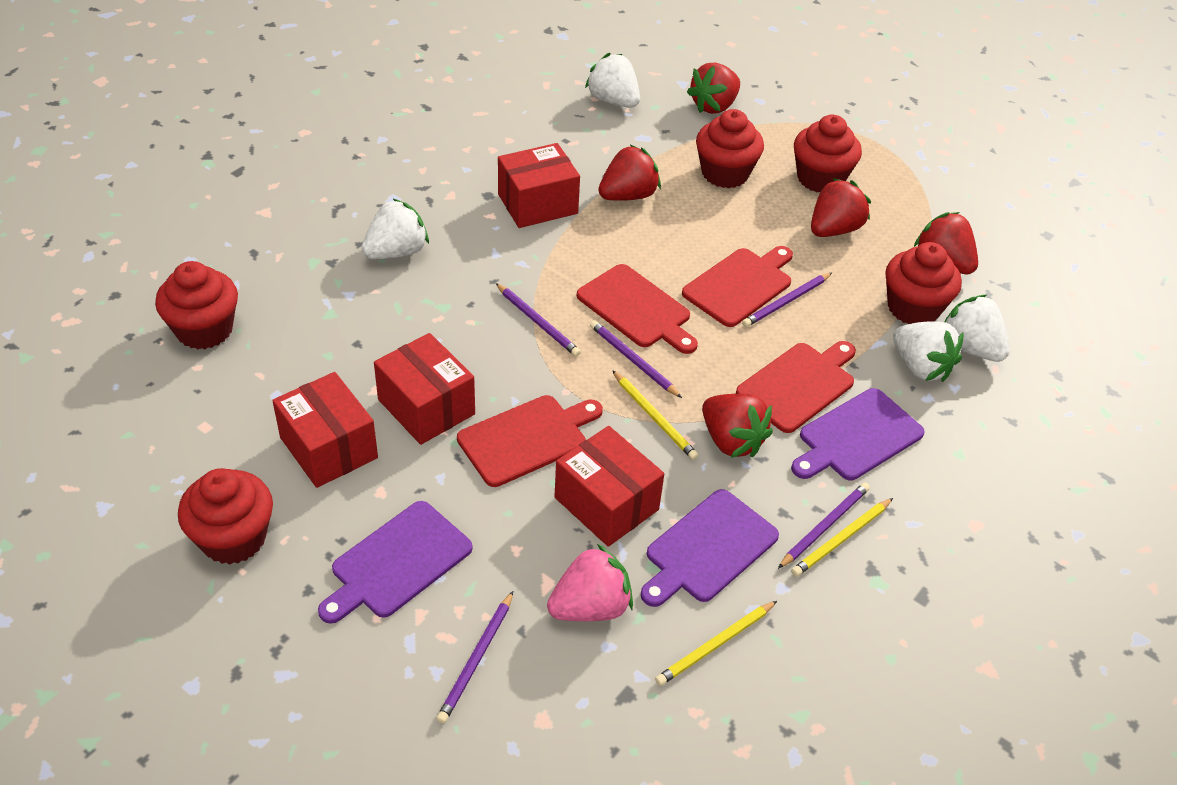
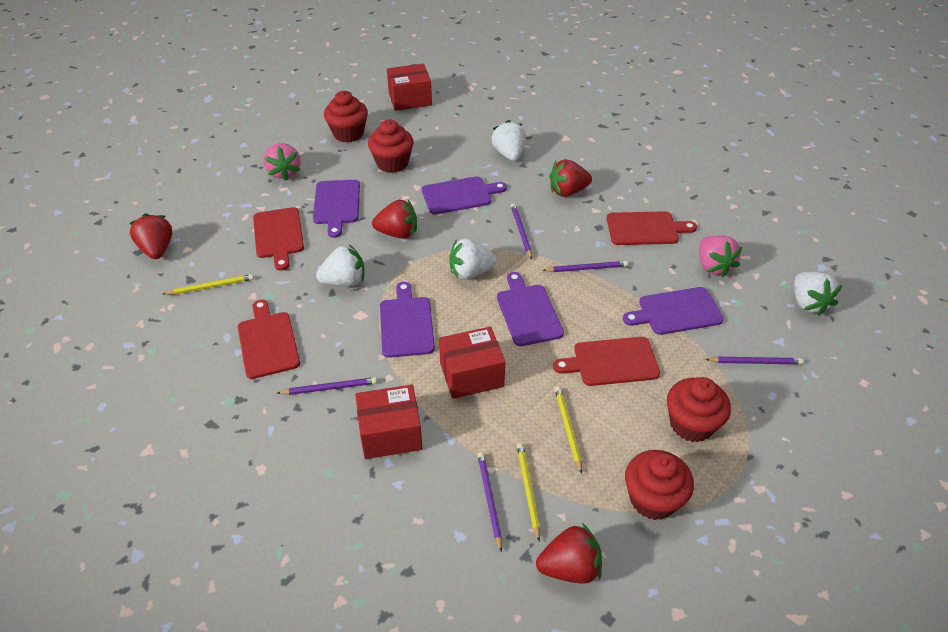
pink strawberry: 1 -> 2
purple cutting board: 3 -> 5
red box: 4 -> 3
red cupcake: 5 -> 4
red strawberry: 5 -> 4

